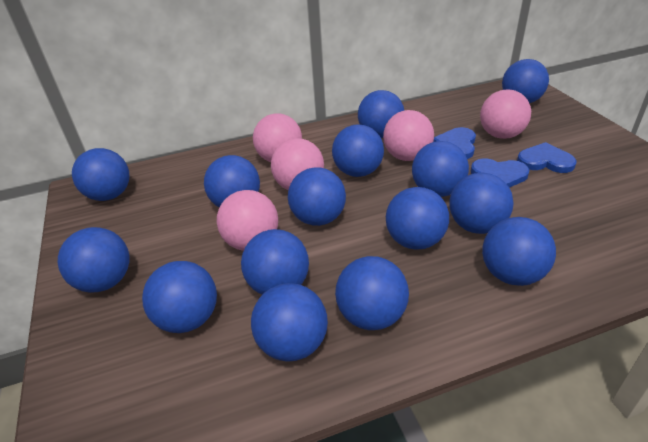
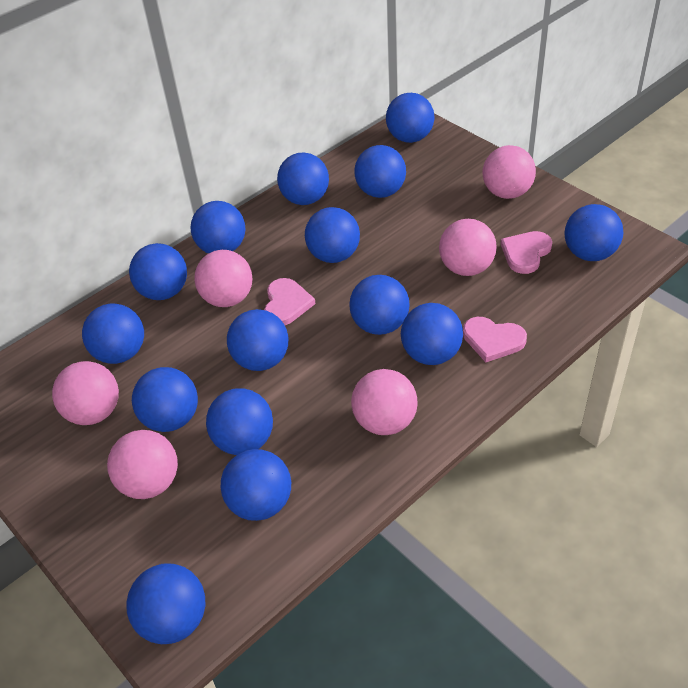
blue heart: 3 -> 0
pink ball: 5 -> 6
pink heart: 0 -> 3

